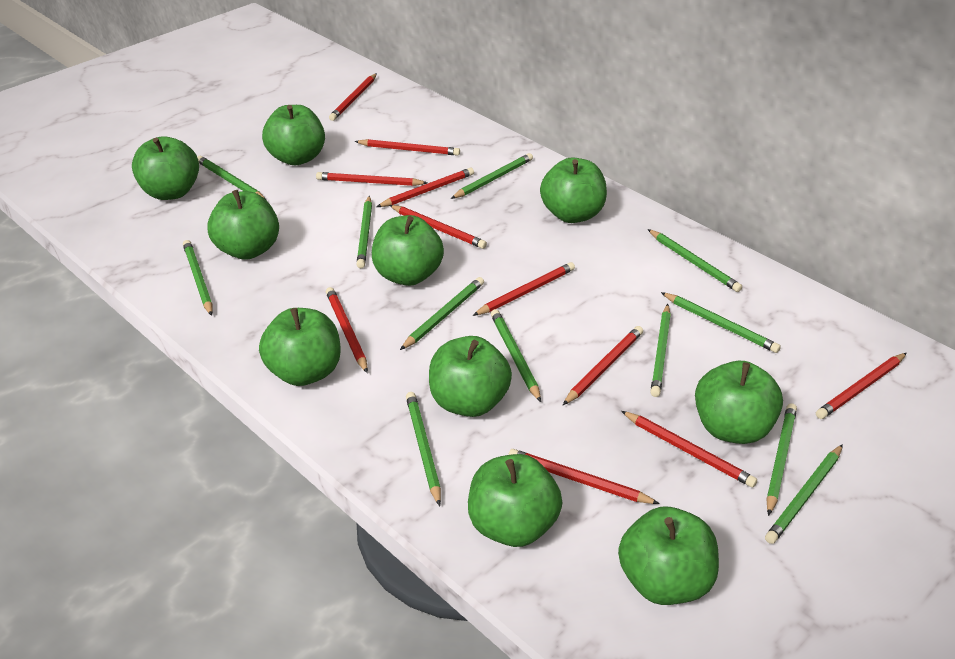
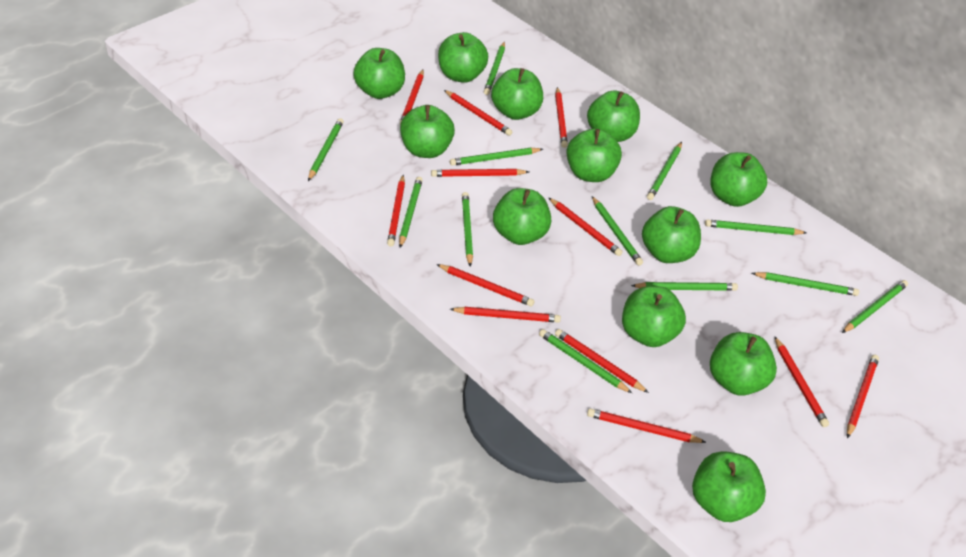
green apple: 10 -> 12
red pencil: 11 -> 12

